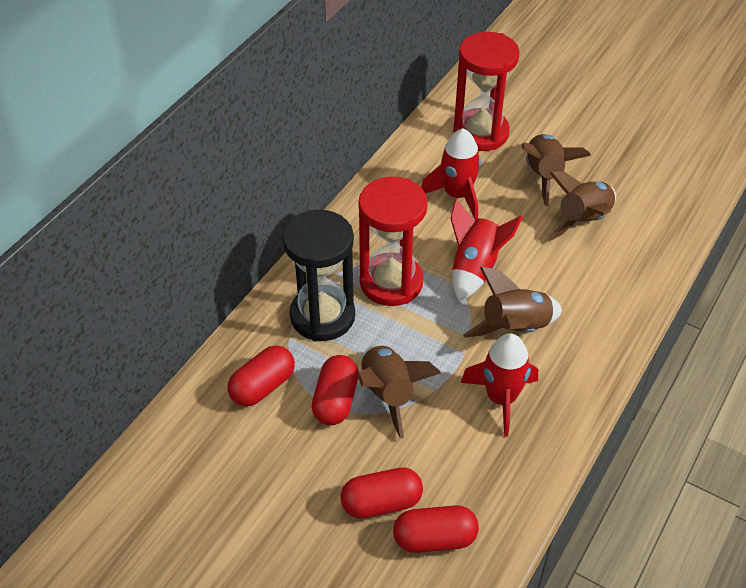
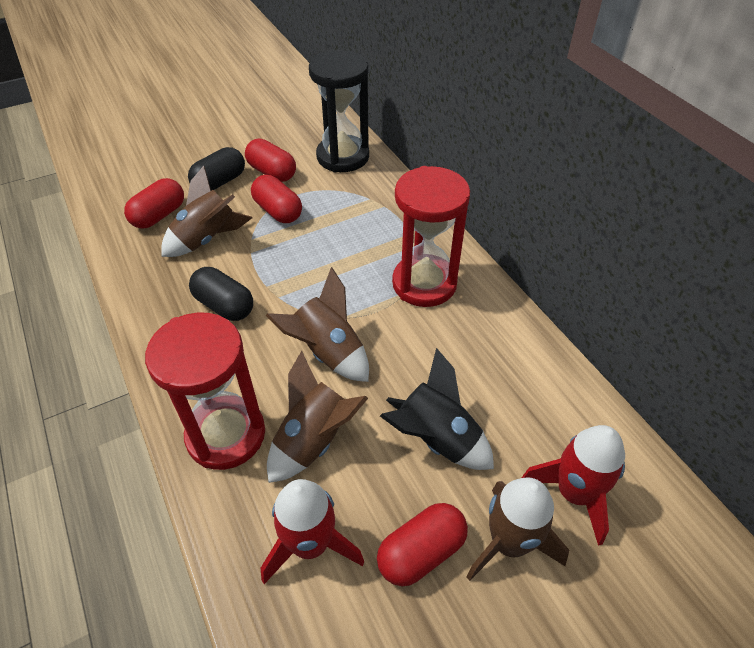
black capsule: 0 -> 2
black rocket: 0 -> 1
red rocket: 3 -> 2

